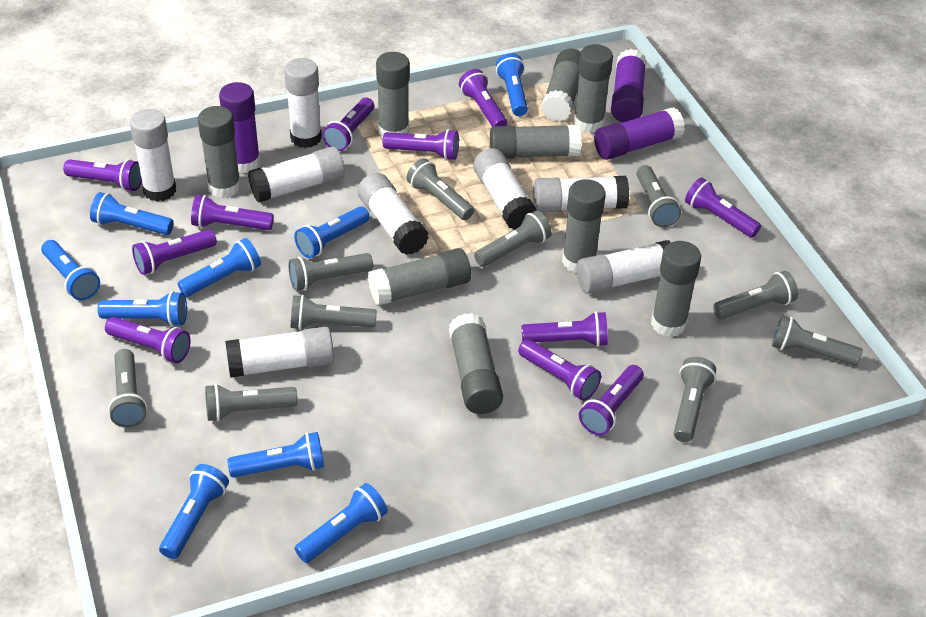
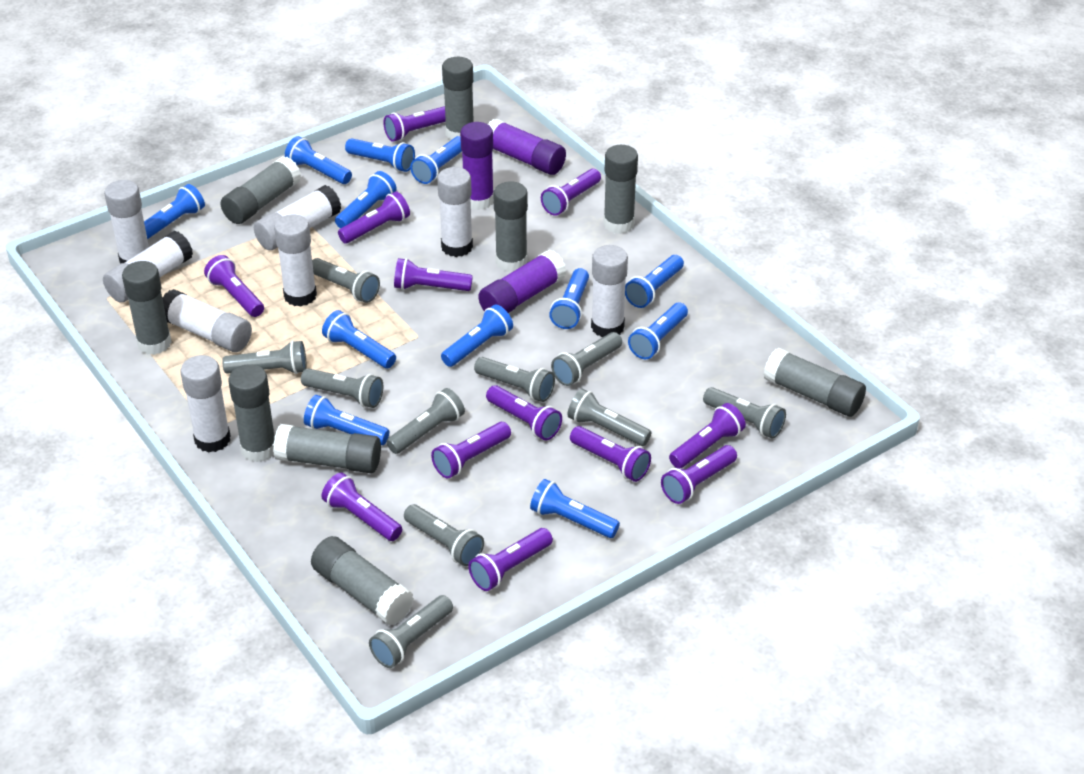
blue flashlight: 9 -> 12
purple flashlight: 11 -> 12

